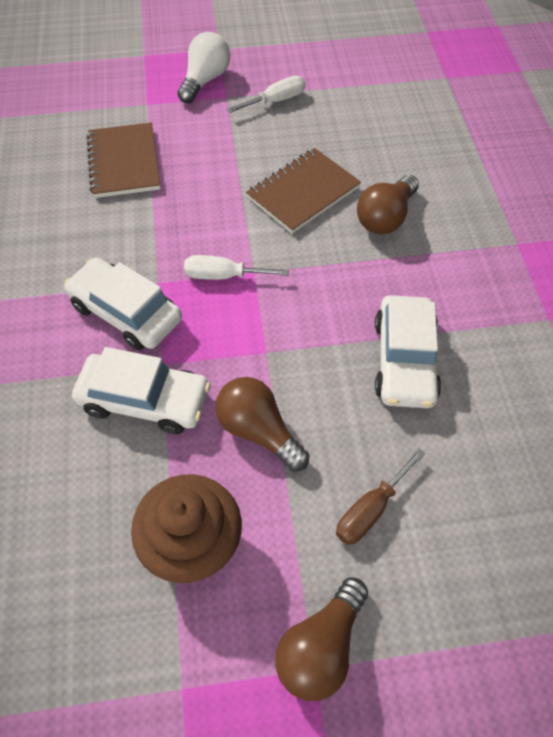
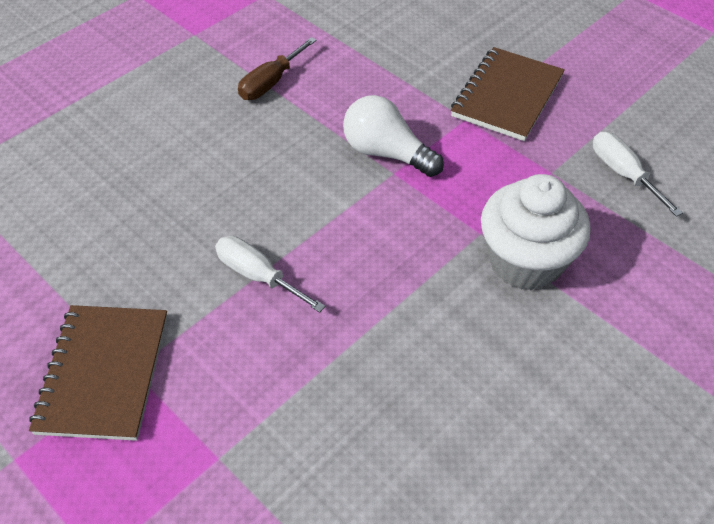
brown cupcake: 1 -> 0
brown light bulb: 3 -> 0
white car: 3 -> 0
white cupcake: 0 -> 1

